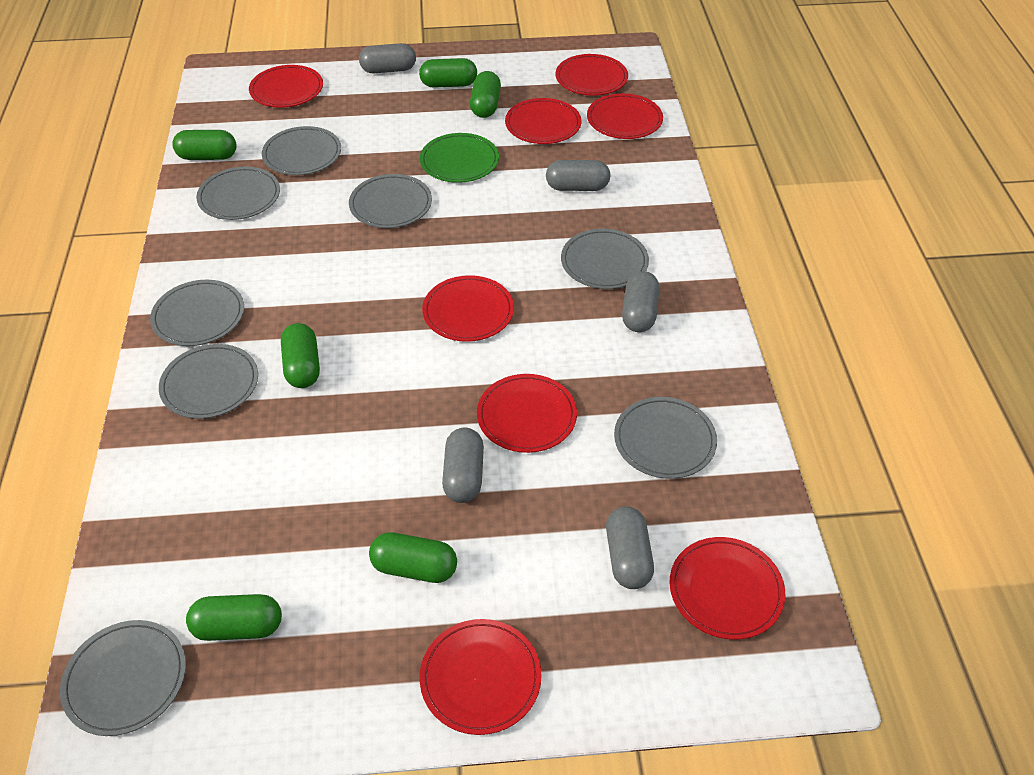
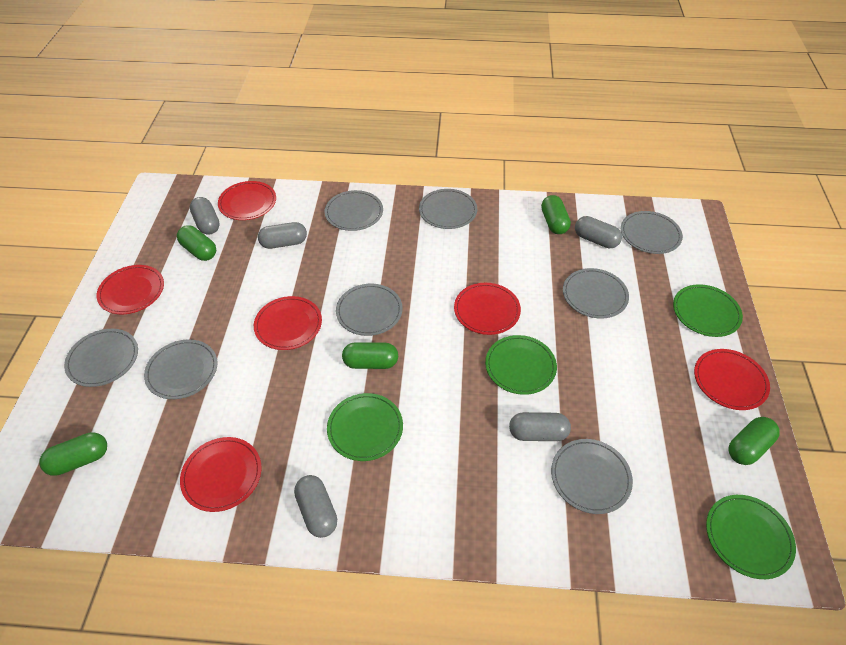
green capsule: 6 -> 5
green plate: 1 -> 4
red plate: 8 -> 6

